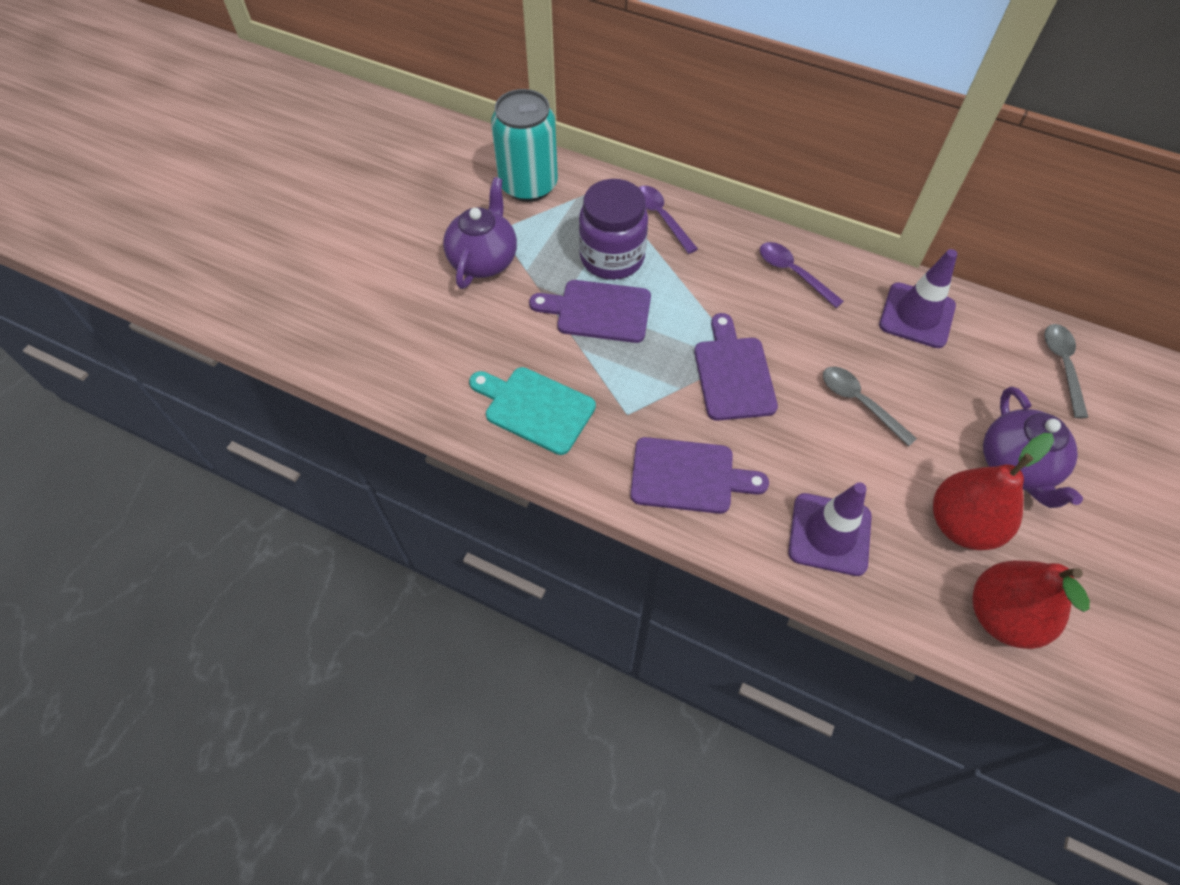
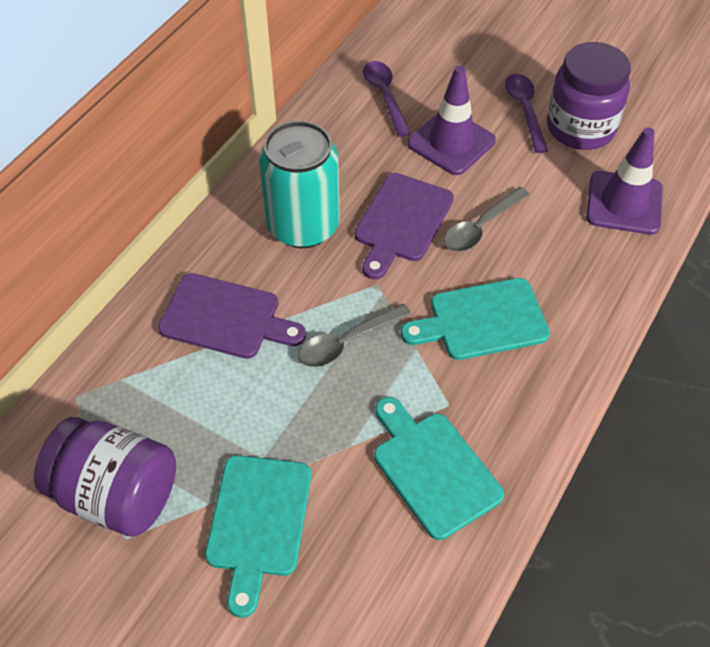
purple cutting board: 3 -> 2
purple jar: 1 -> 2
purple teapot: 2 -> 0
red pear: 2 -> 0
turquoise cutting board: 1 -> 3

